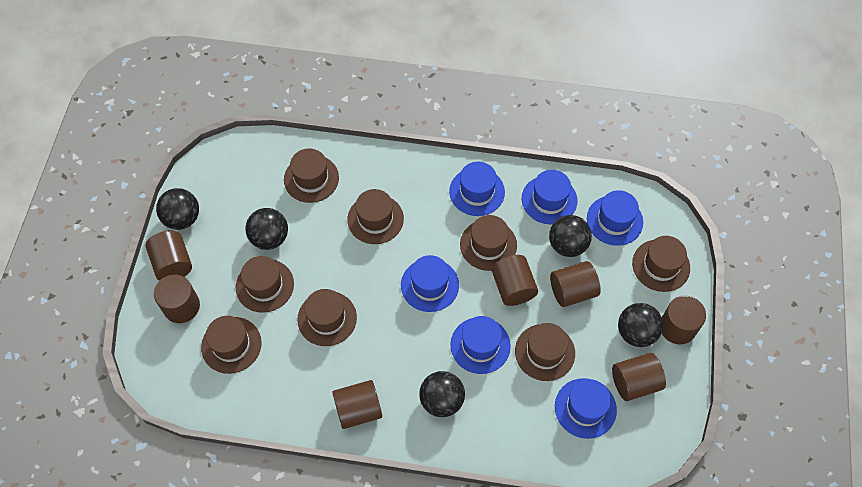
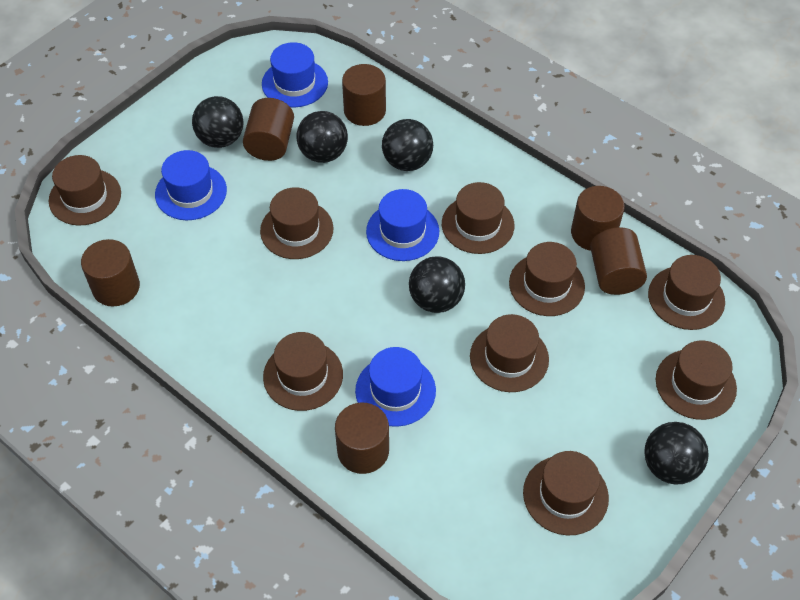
blue hat: 6 -> 4
brown cylinder: 7 -> 6
brown hat: 8 -> 9

